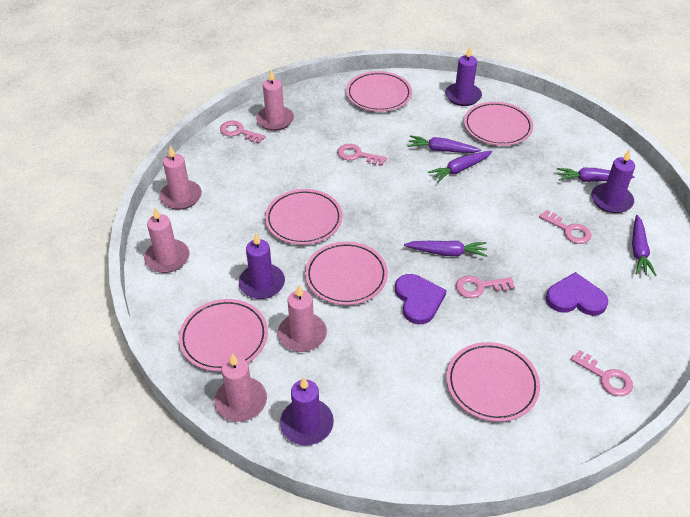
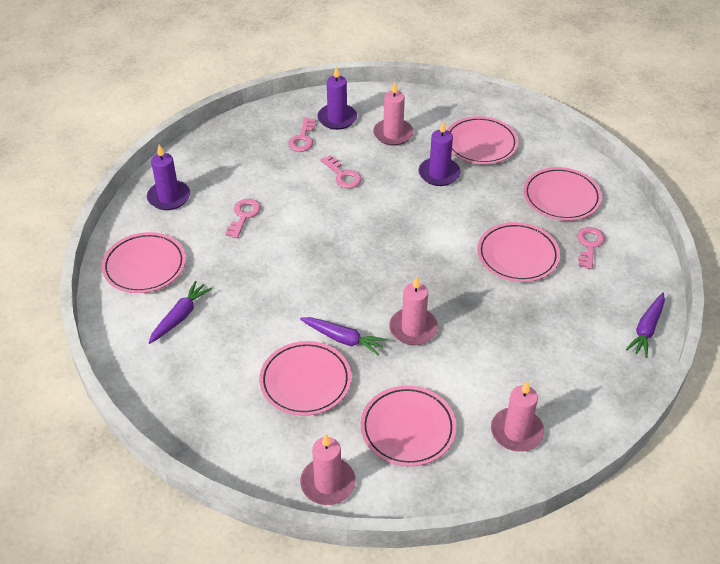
pink candle: 5 -> 4
pink key: 5 -> 4
purple candle: 4 -> 3
purple carrot: 5 -> 3
purple heart: 2 -> 0

